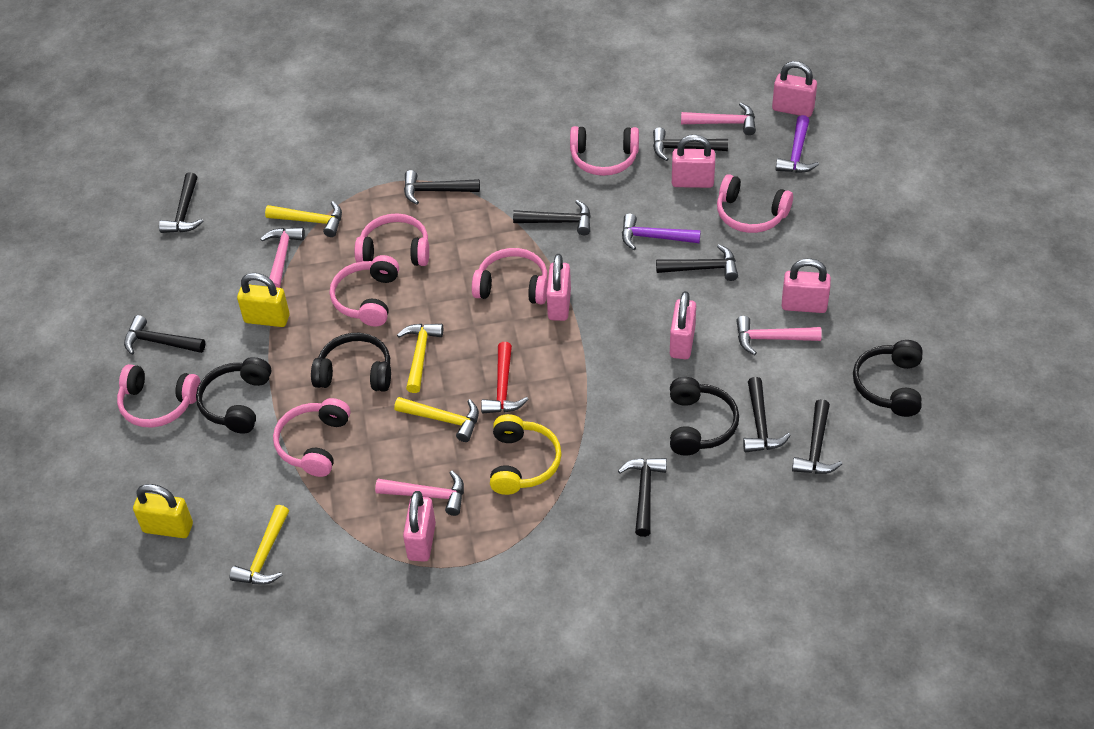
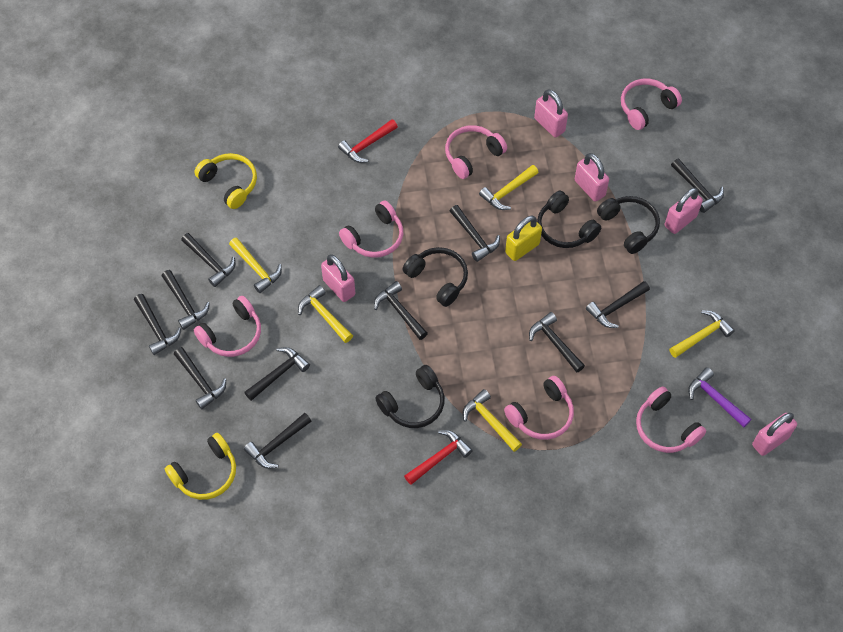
black hammer: 9 -> 11
pink hammer: 4 -> 0
pink headphones: 7 -> 6
pink padlock: 6 -> 5
purple hammer: 2 -> 1
red hammer: 1 -> 2
yellow hammer: 4 -> 5
yellow headphones: 1 -> 2
yellow padlock: 2 -> 1

